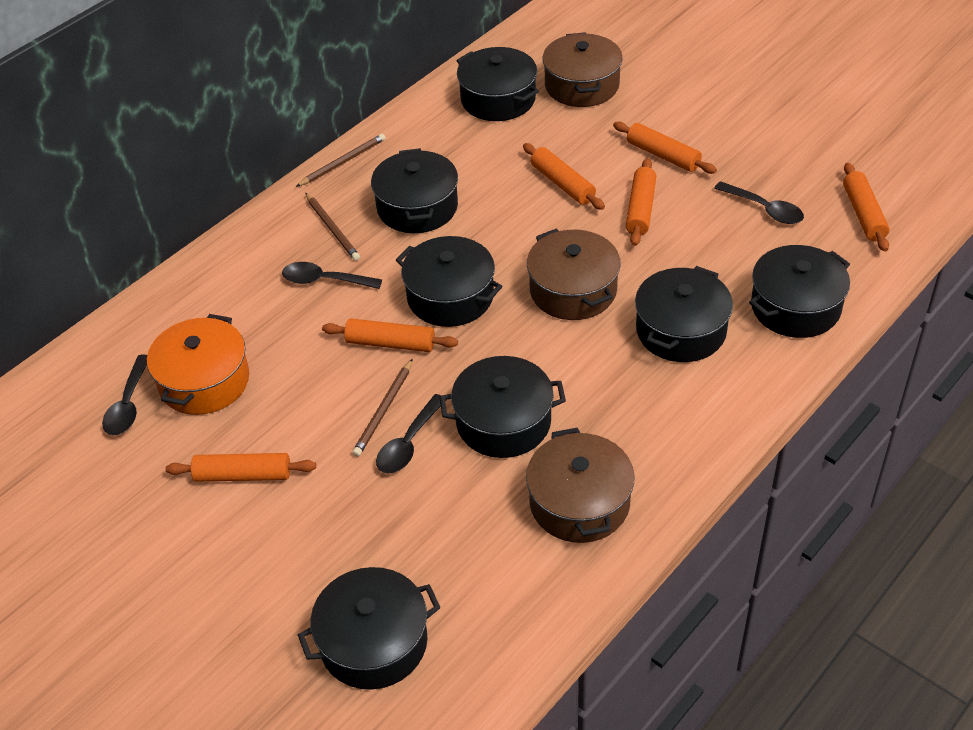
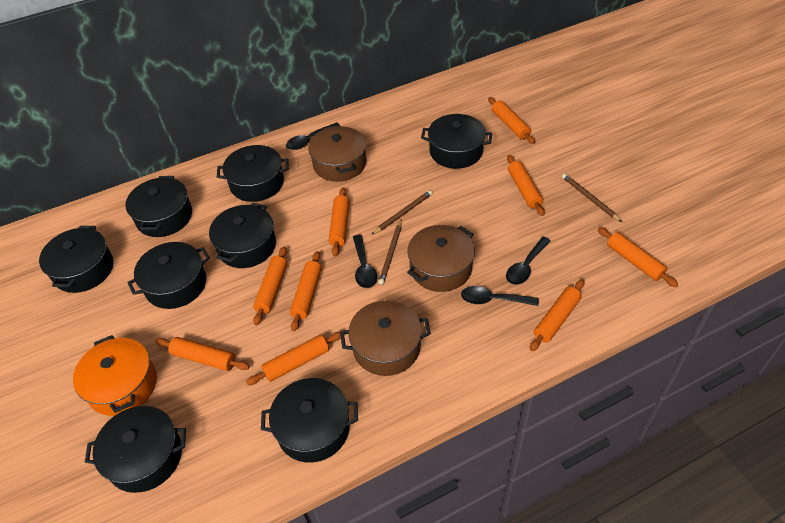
black pot: 7 -> 8
orange rolling pin: 6 -> 9

